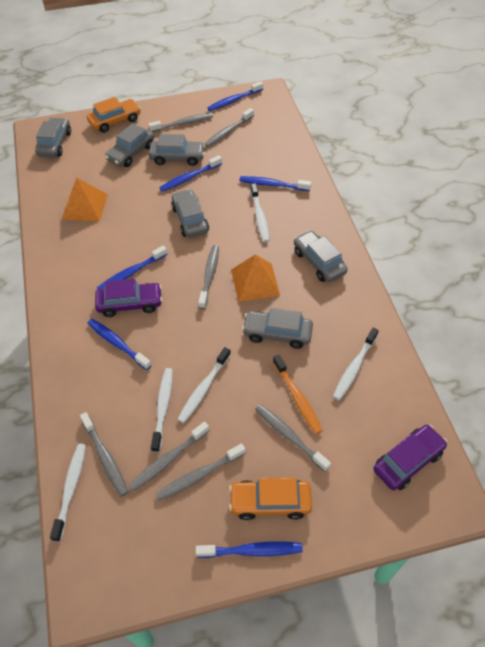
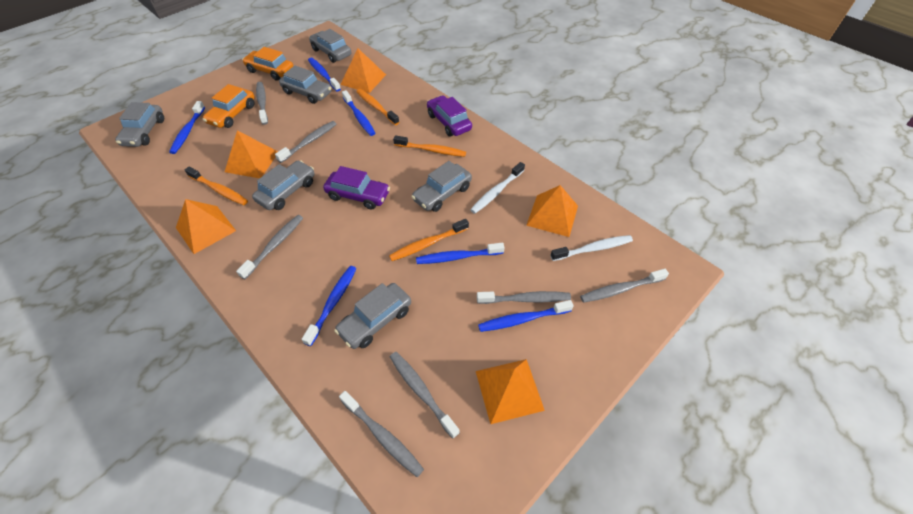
orange pyramid: 2 -> 5
orange toothbrush: 1 -> 4
white toothbrush: 5 -> 2

